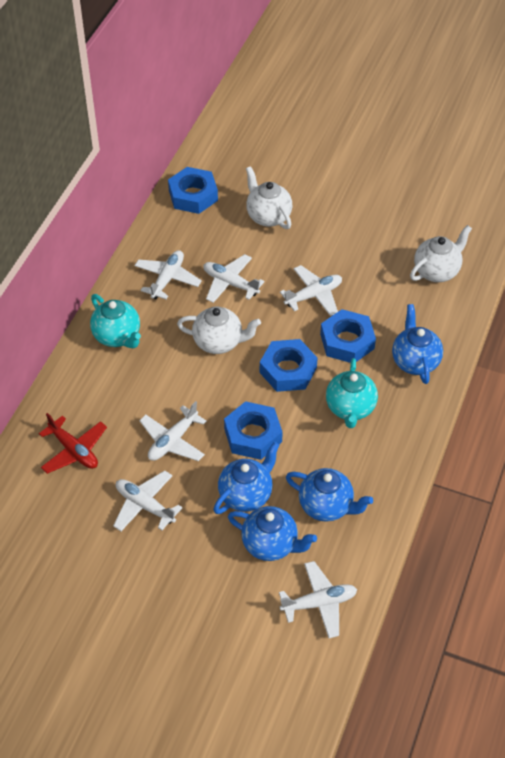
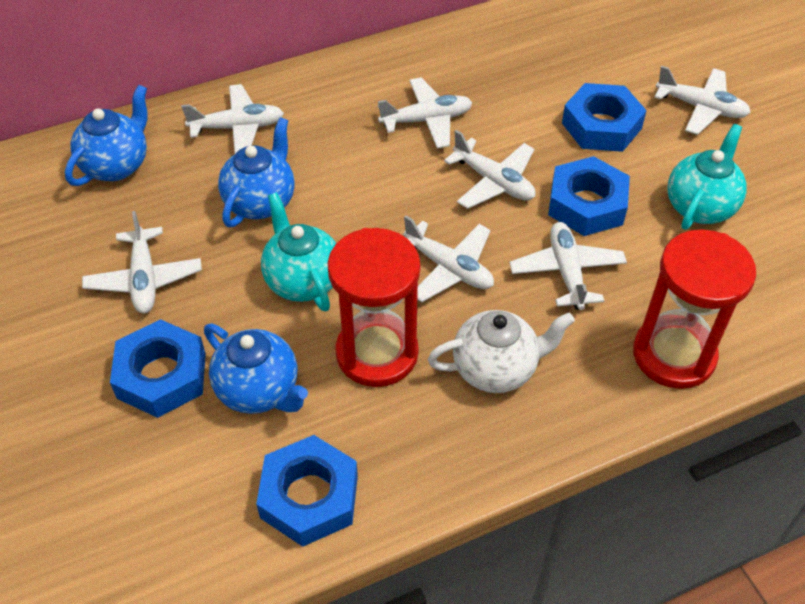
blue teapot: 4 -> 3
red hourglass: 0 -> 2
red plane: 1 -> 0
white plane: 6 -> 7
white teapot: 3 -> 1

